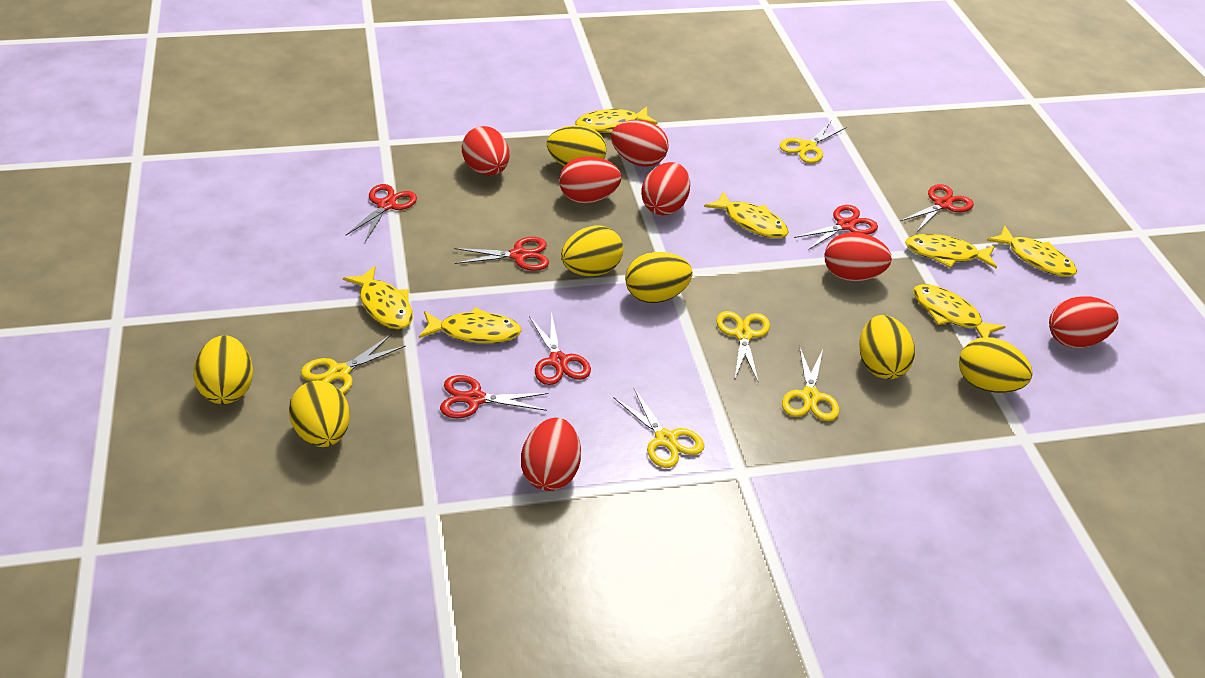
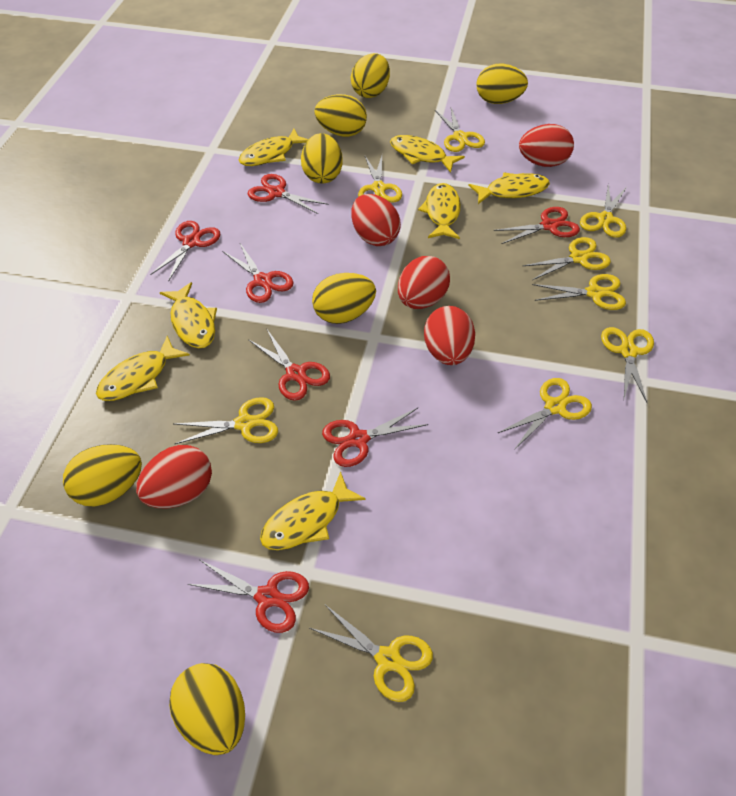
red egg: 7 -> 5
red scissors: 6 -> 7
yellow scissors: 5 -> 9

